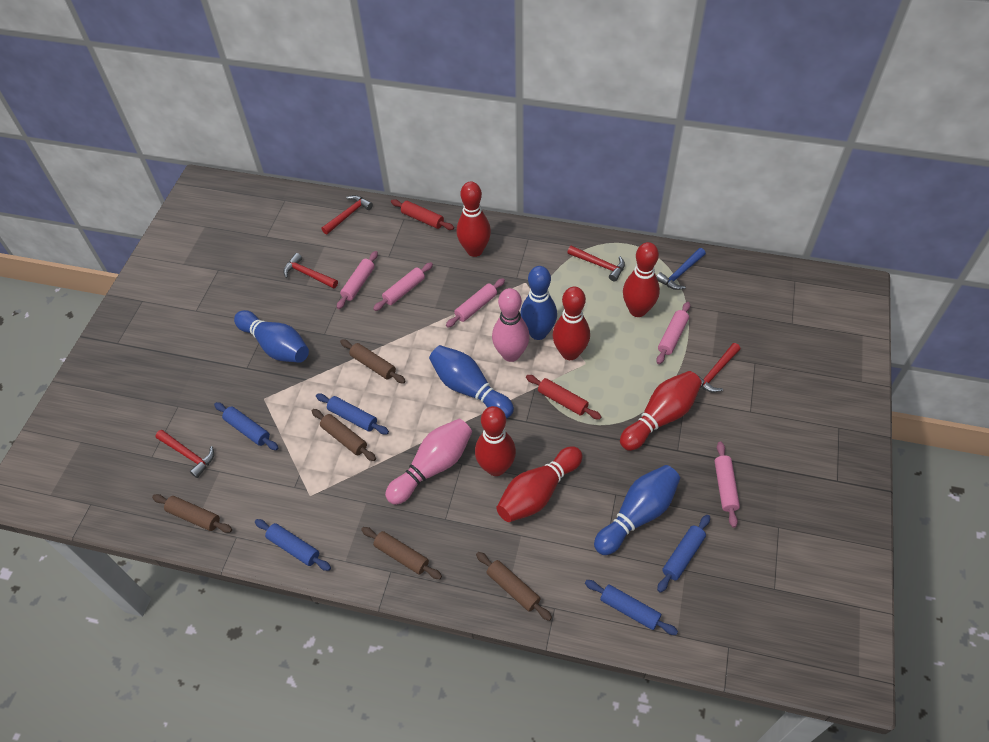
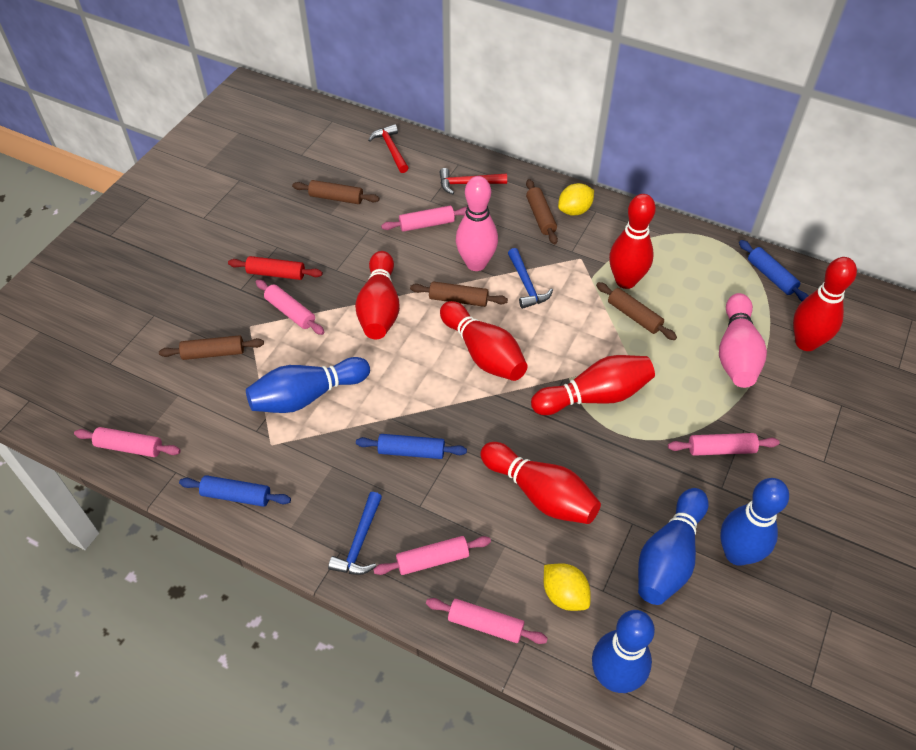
blue hammer: 1 -> 2
blue rolling pin: 5 -> 3
pink rolling pin: 5 -> 6
red hammer: 5 -> 2
red rolling pin: 2 -> 1
yellow lemon: 0 -> 2

